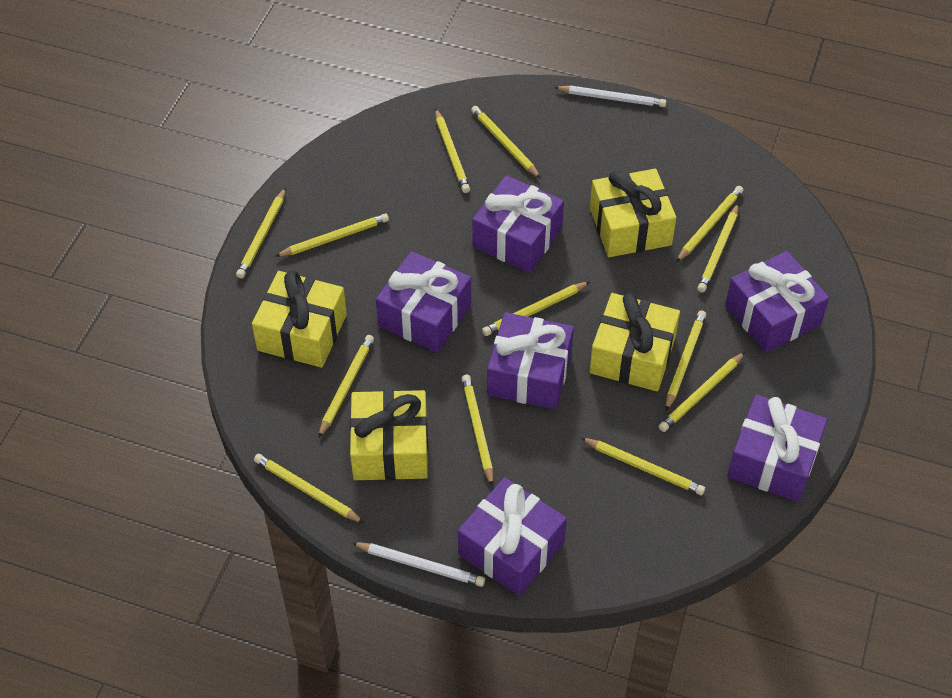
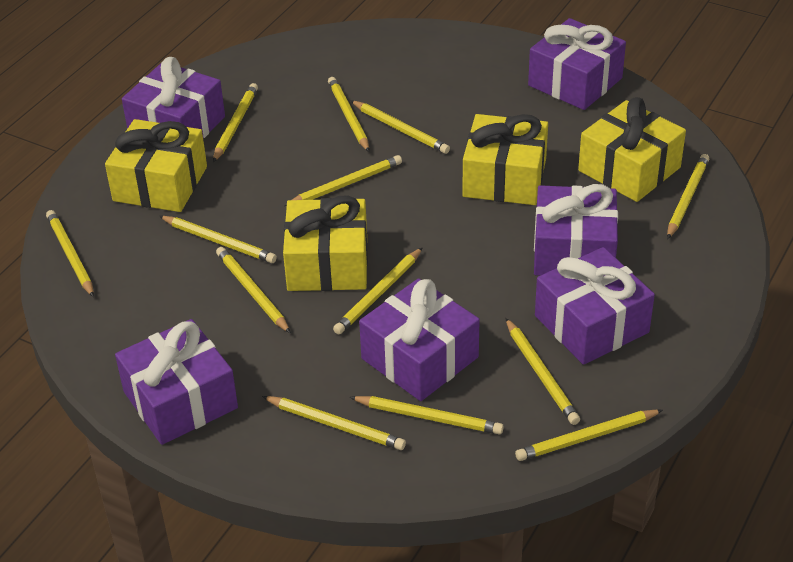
white pencil: 2 -> 0

